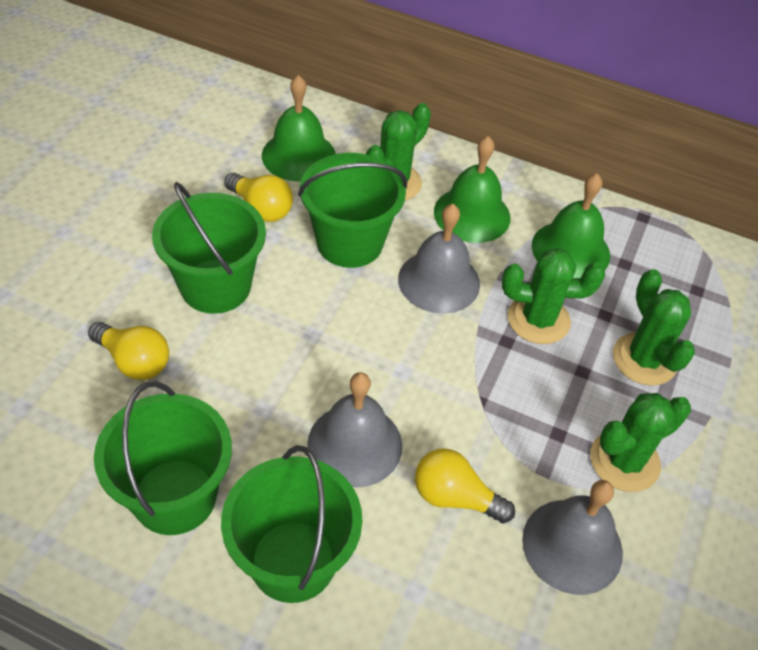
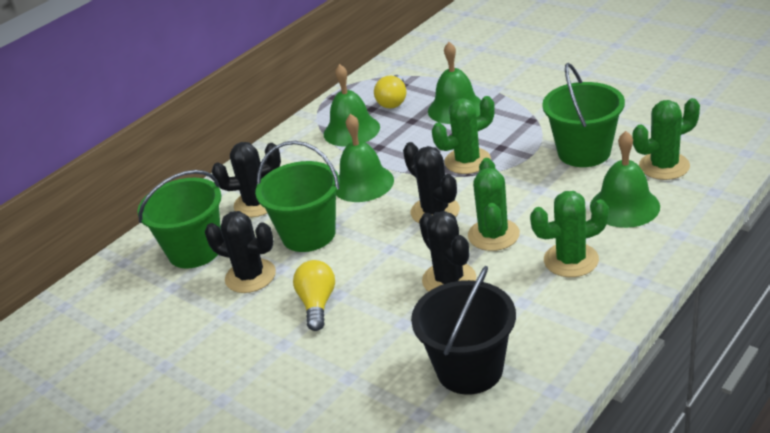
black bucket: 0 -> 1
black cactus: 0 -> 4
green bell: 3 -> 4
green bucket: 4 -> 3
grey bell: 3 -> 0
yellow light bulb: 3 -> 2

